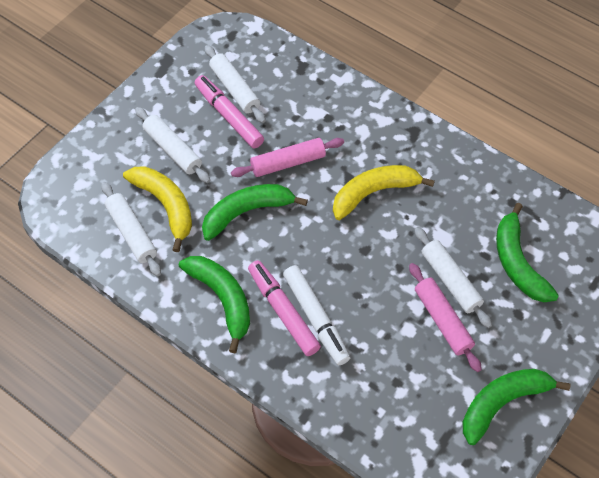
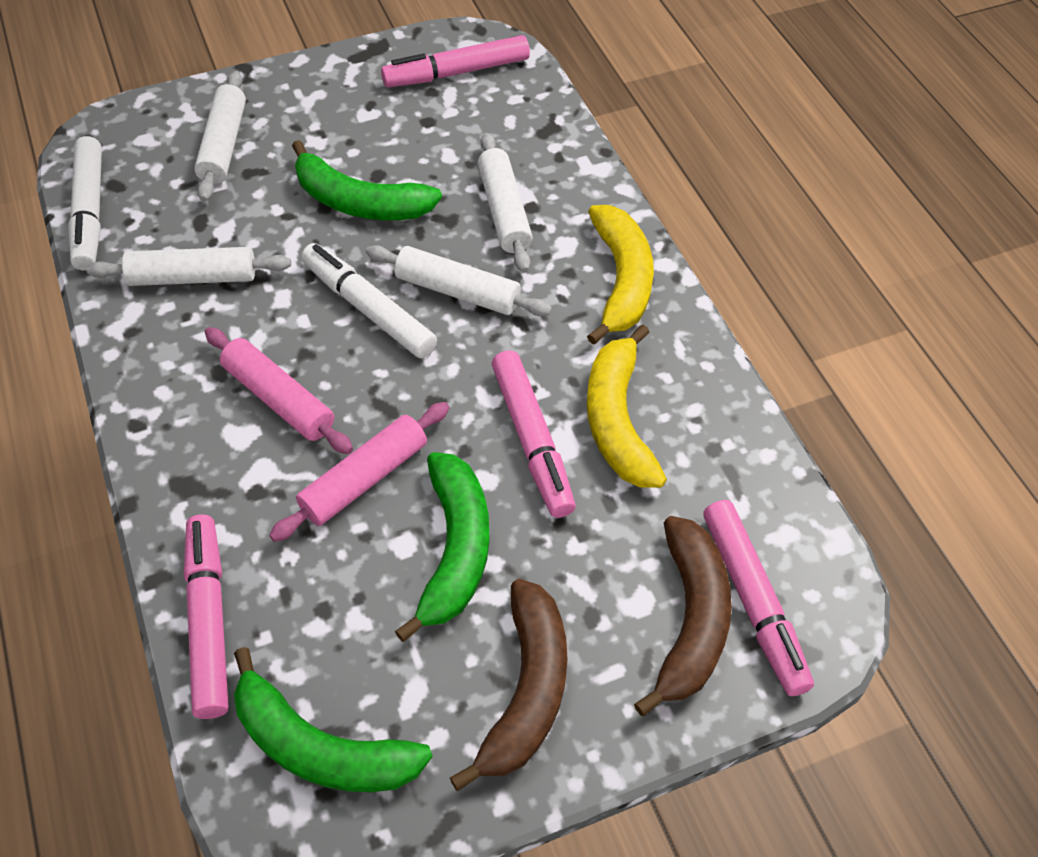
brown banana: 0 -> 2
green banana: 4 -> 3
pink marker: 2 -> 4
white marker: 1 -> 2

